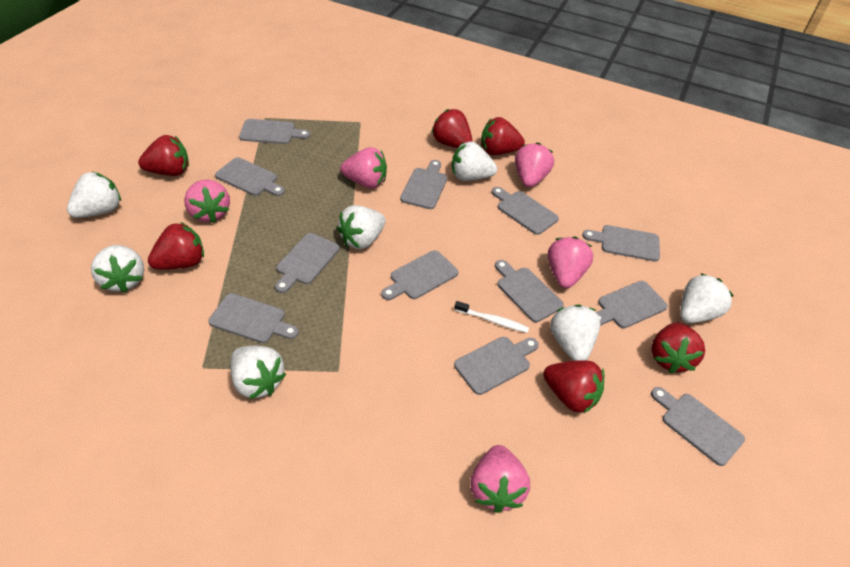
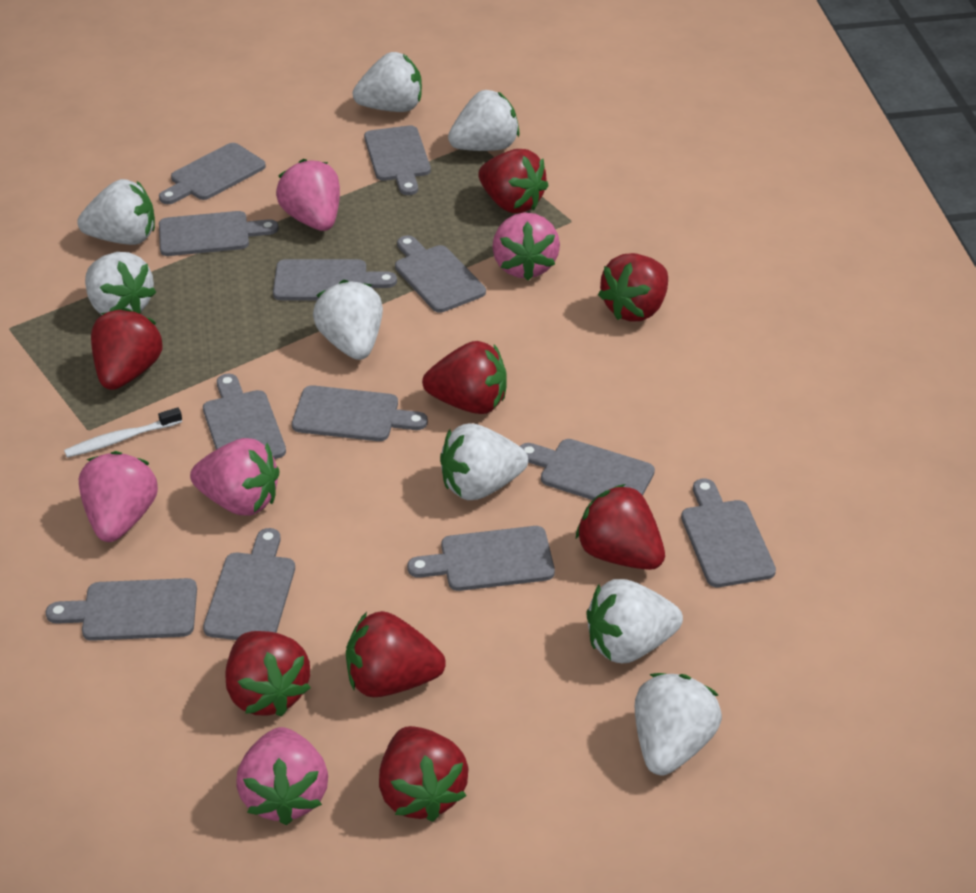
red strawberry: 6 -> 8
white strawberry: 7 -> 8

